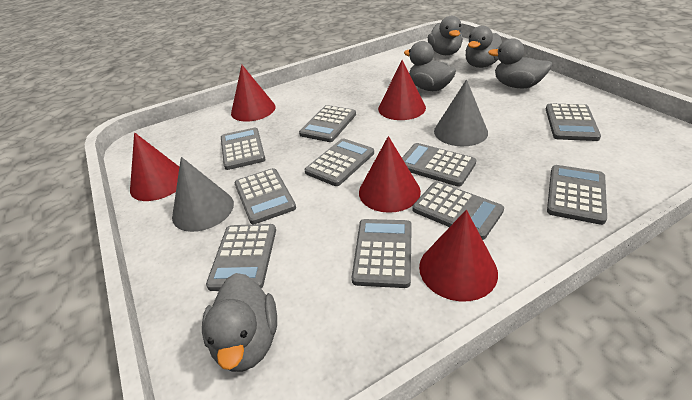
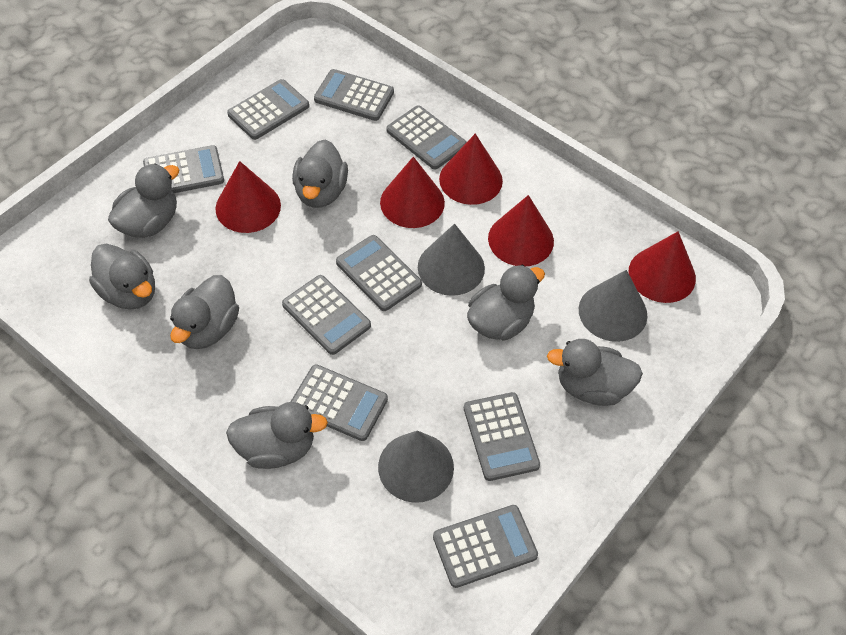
grey calculator: 10 -> 9
grey cone: 2 -> 3
grey duck: 5 -> 7

